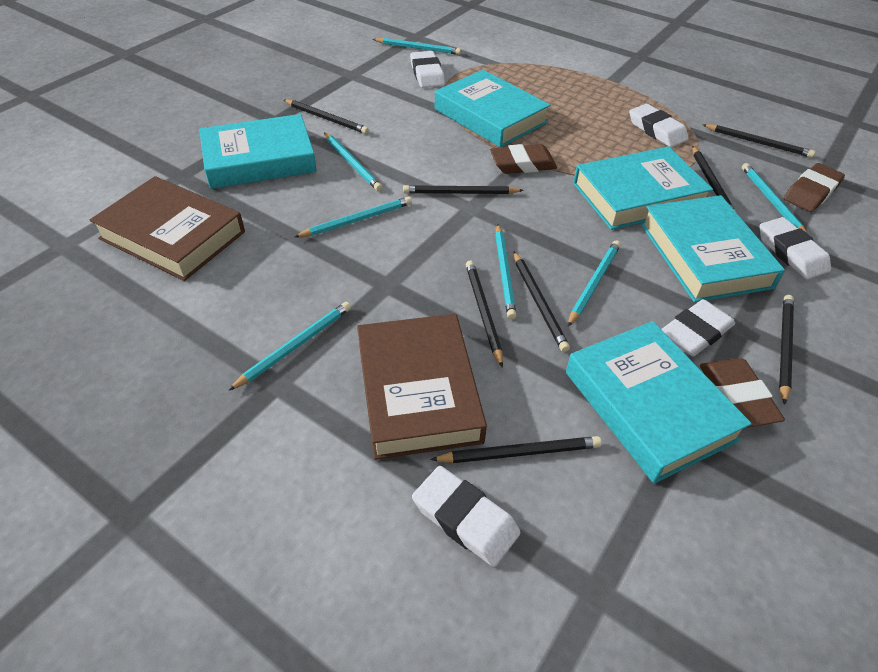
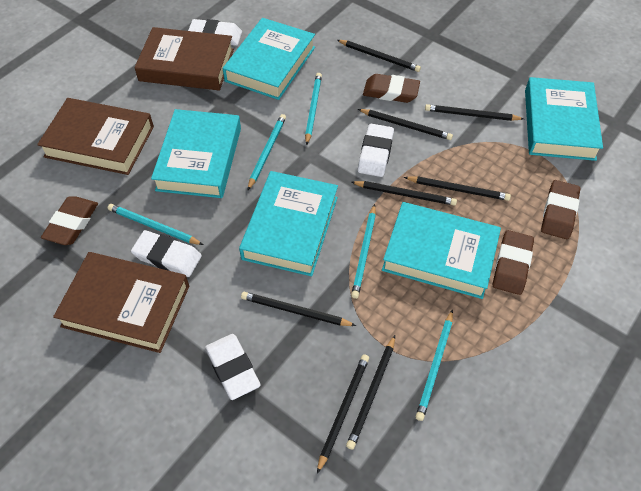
brown book: 2 -> 3
brown eraser: 3 -> 4
turquoise pencil: 7 -> 5
white eraser: 5 -> 4

